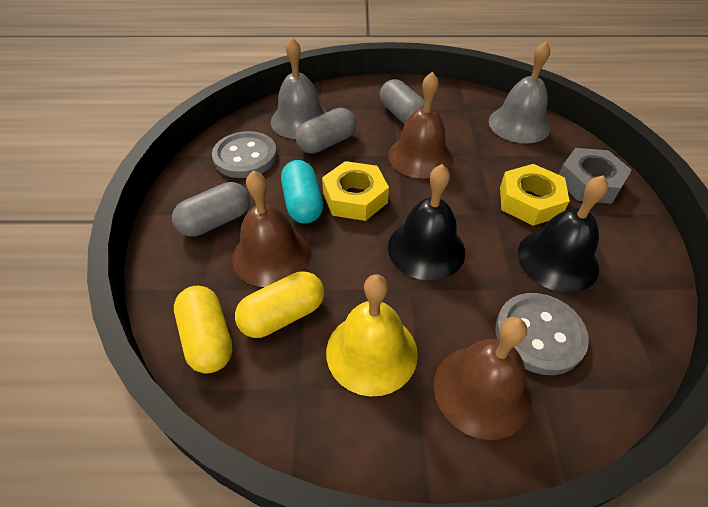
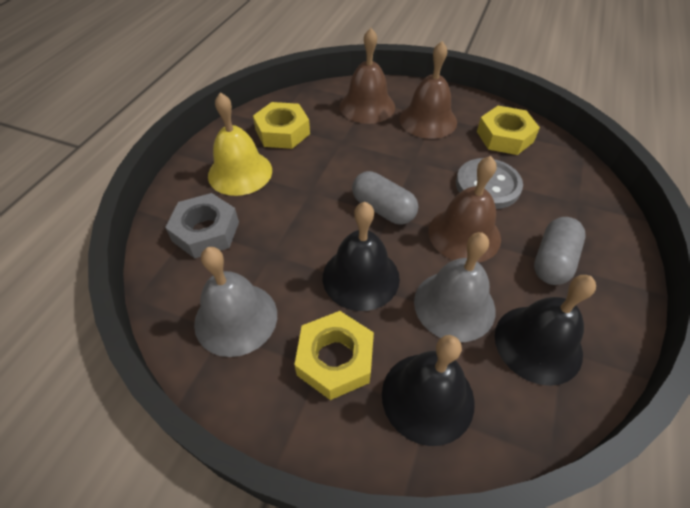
black bell: 2 -> 3
grey button: 2 -> 1
grey capsule: 3 -> 2
turquoise capsule: 1 -> 0
yellow capsule: 2 -> 0
yellow nut: 2 -> 3

